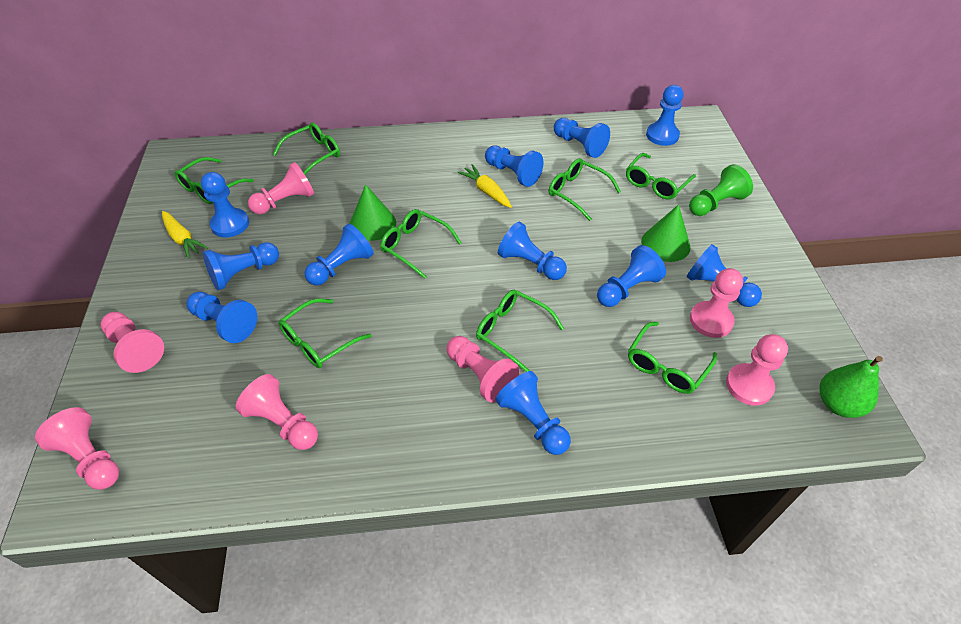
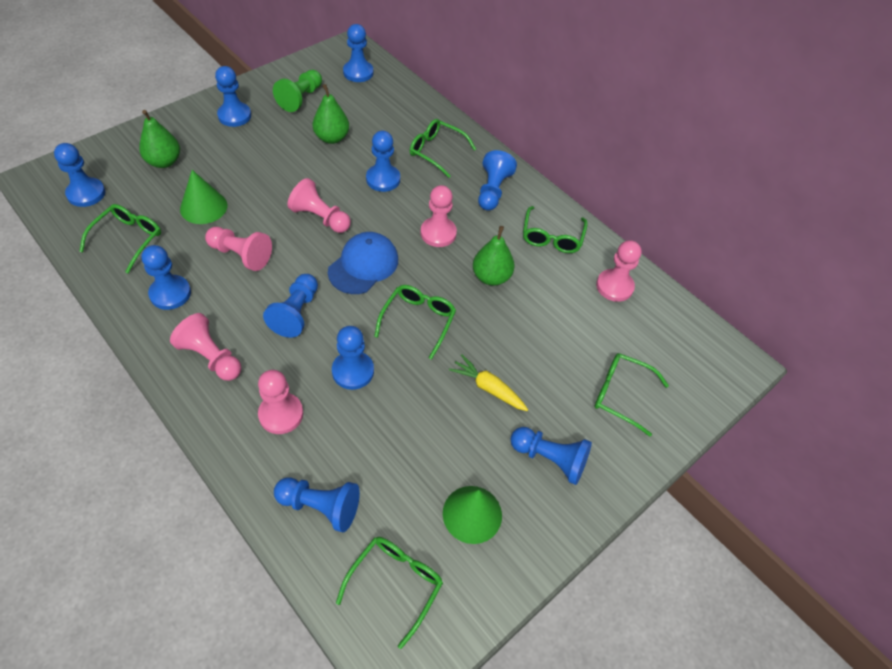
blue cap: 0 -> 1
blue pawn: 11 -> 10
green glasses: 8 -> 6
green pear: 1 -> 3
pink pawn: 7 -> 6
yellow carrot: 2 -> 1

